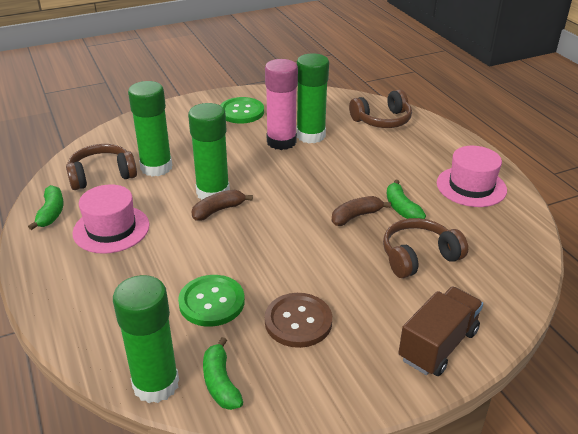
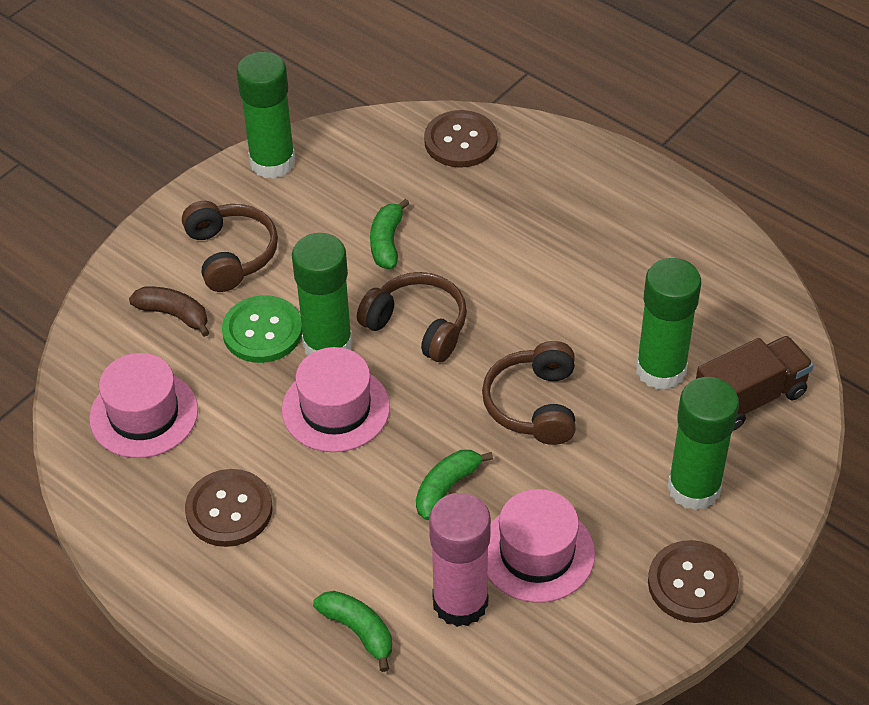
brown banana: 2 -> 1
brown button: 1 -> 3
green button: 2 -> 1
pink hat: 2 -> 3

